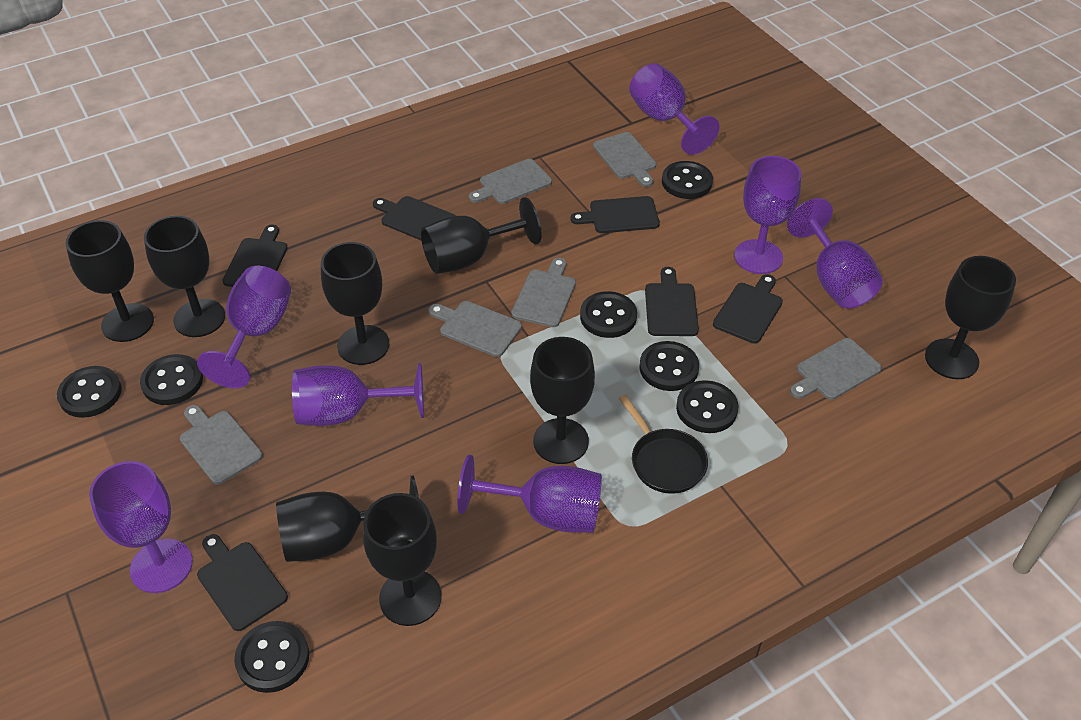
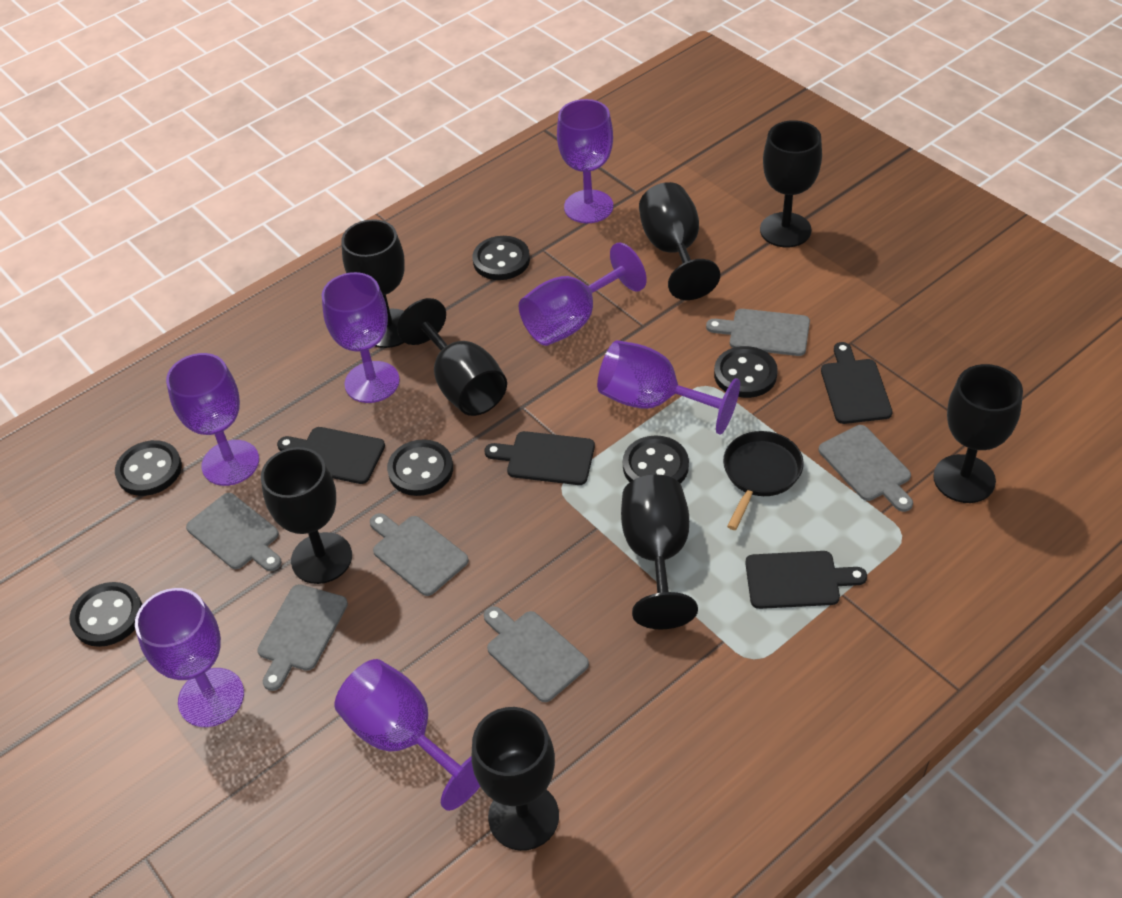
black button: 7 -> 6
black cutting board: 6 -> 4

